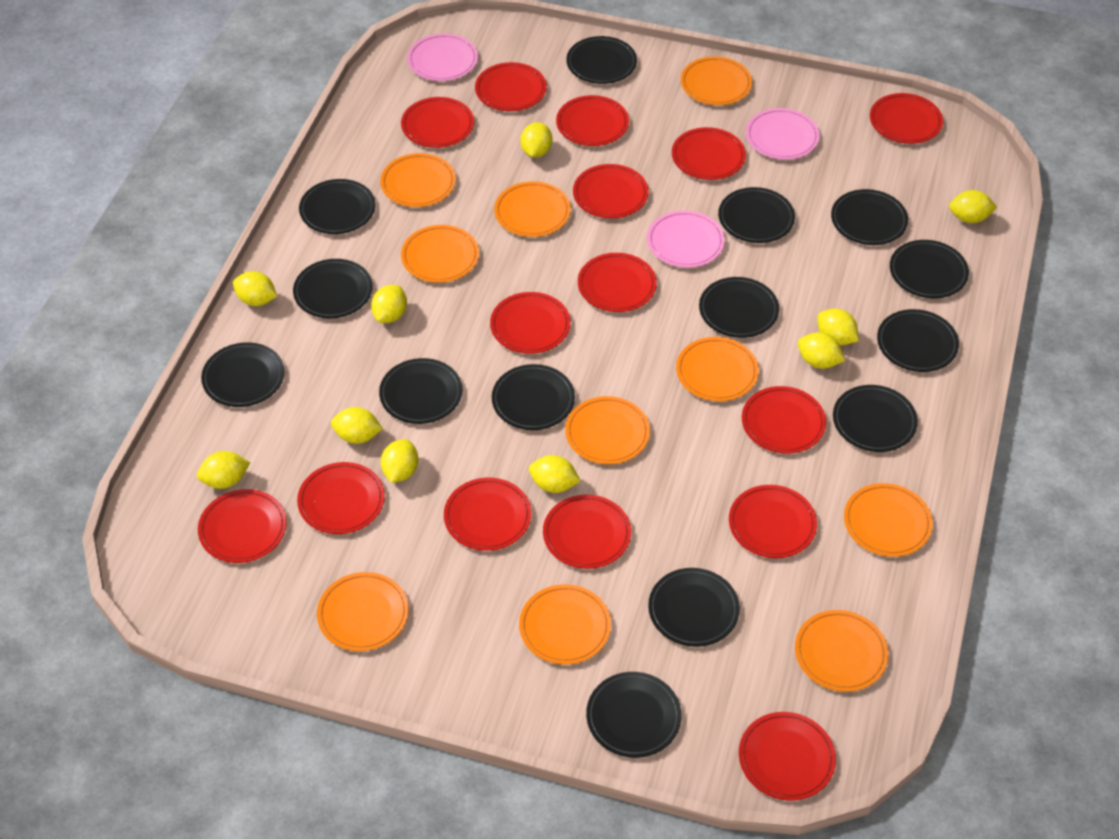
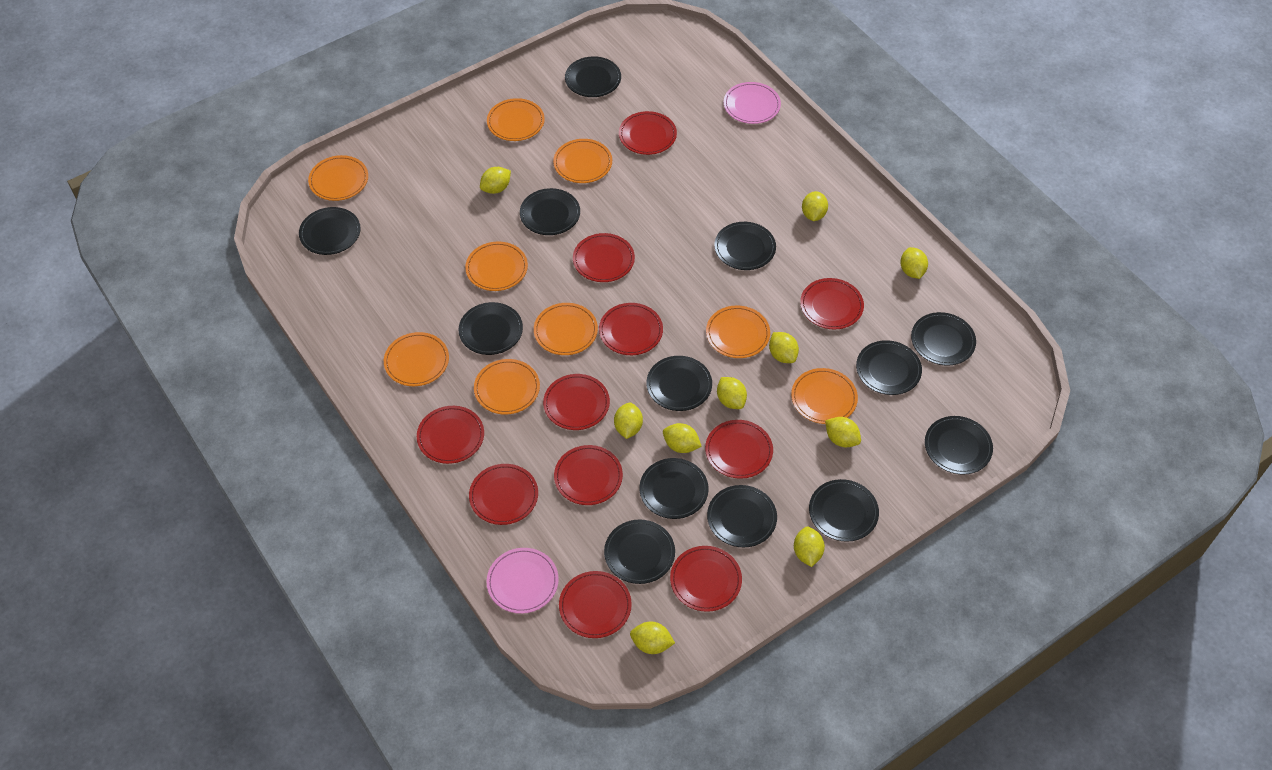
black plate: 14 -> 13
orange plate: 10 -> 9
pink plate: 3 -> 2
red plate: 15 -> 11

